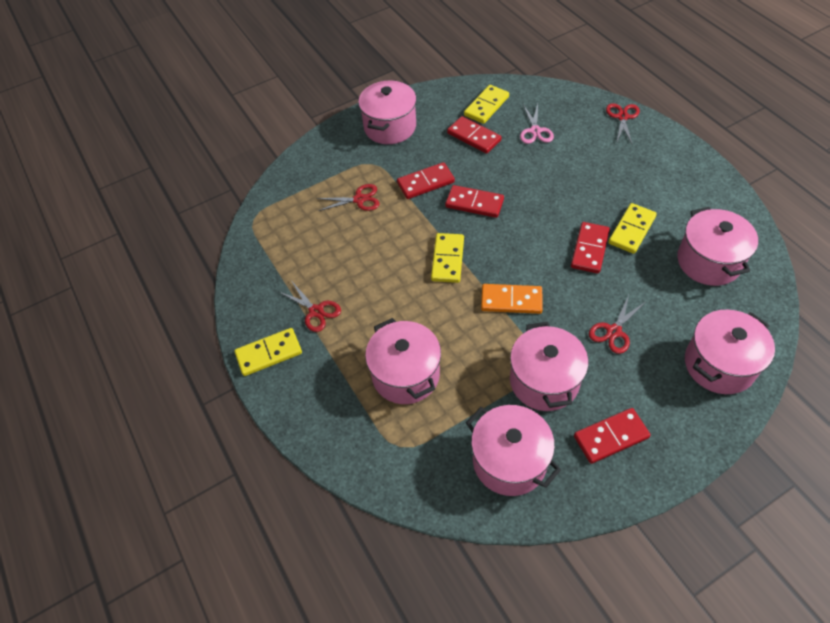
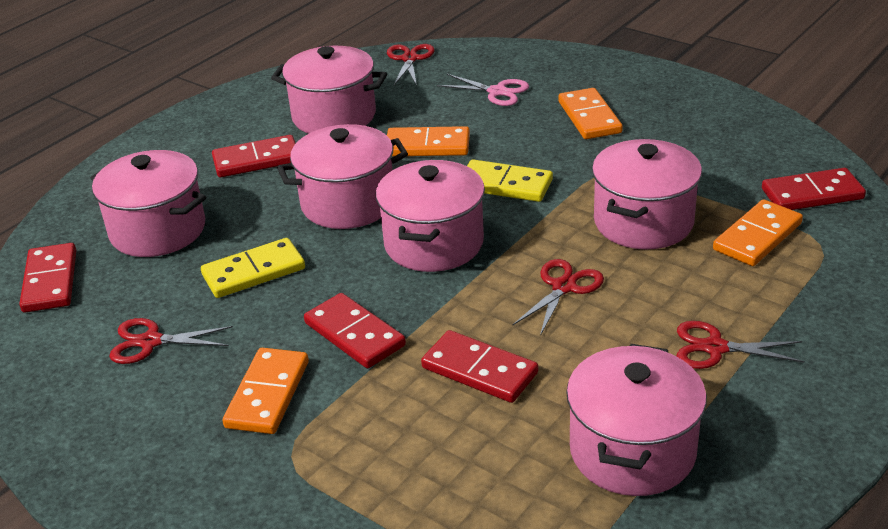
orange domino: 1 -> 4
yellow domino: 4 -> 2

